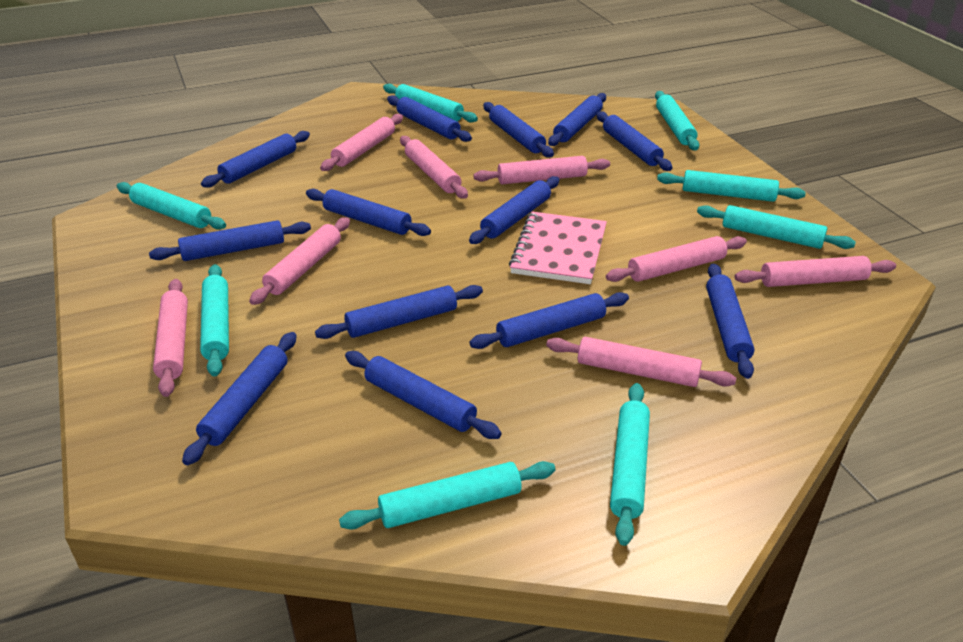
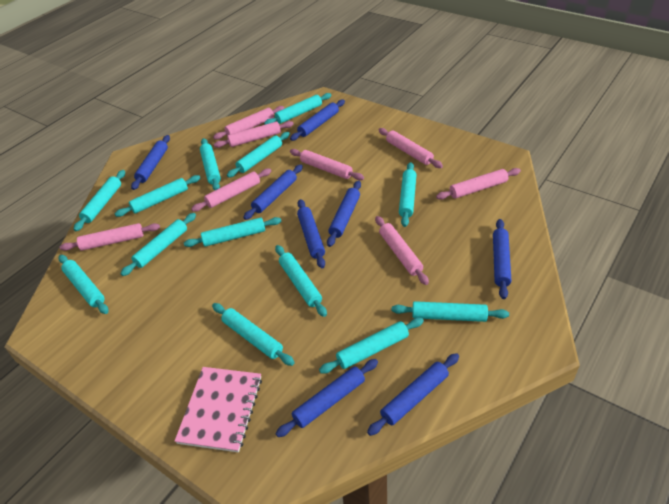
blue rolling pin: 13 -> 8
turquoise rolling pin: 8 -> 13

